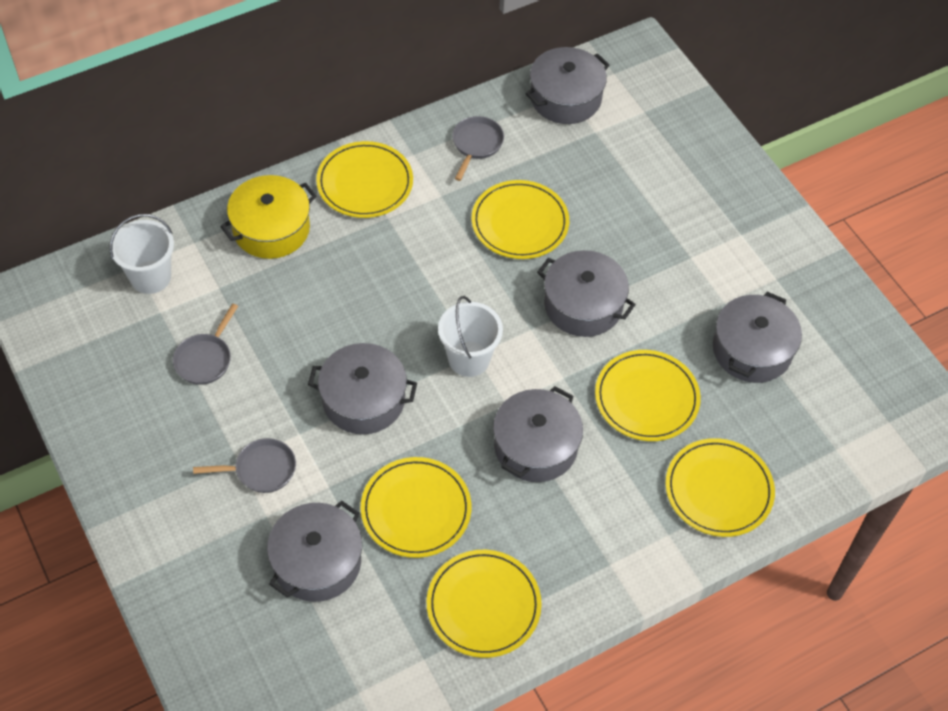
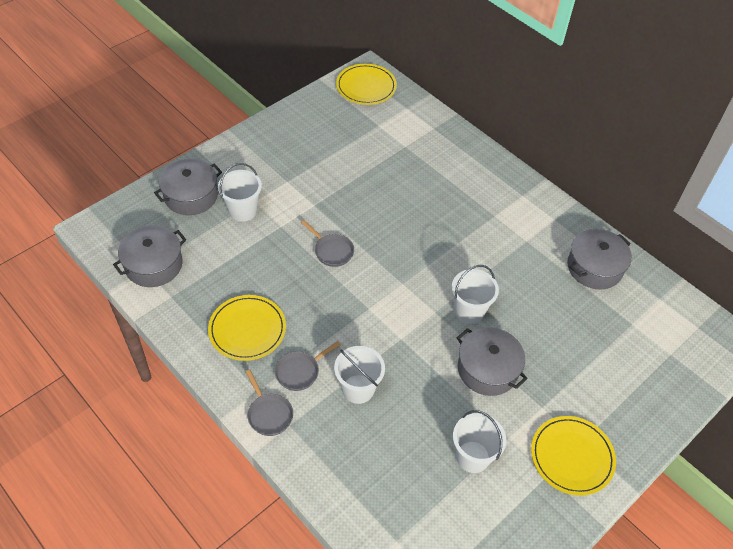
grey pot: 6 -> 4
white bucket: 2 -> 4
yellow plate: 6 -> 3
yellow pot: 1 -> 0

